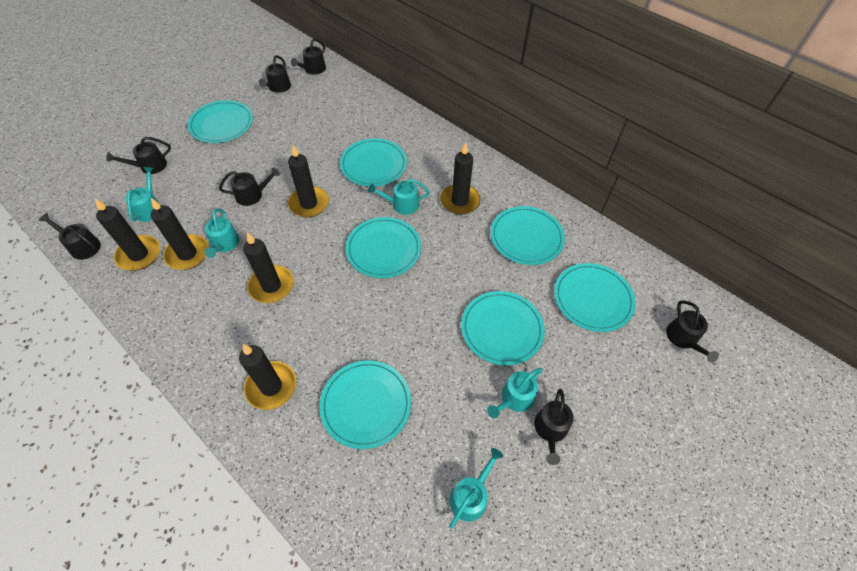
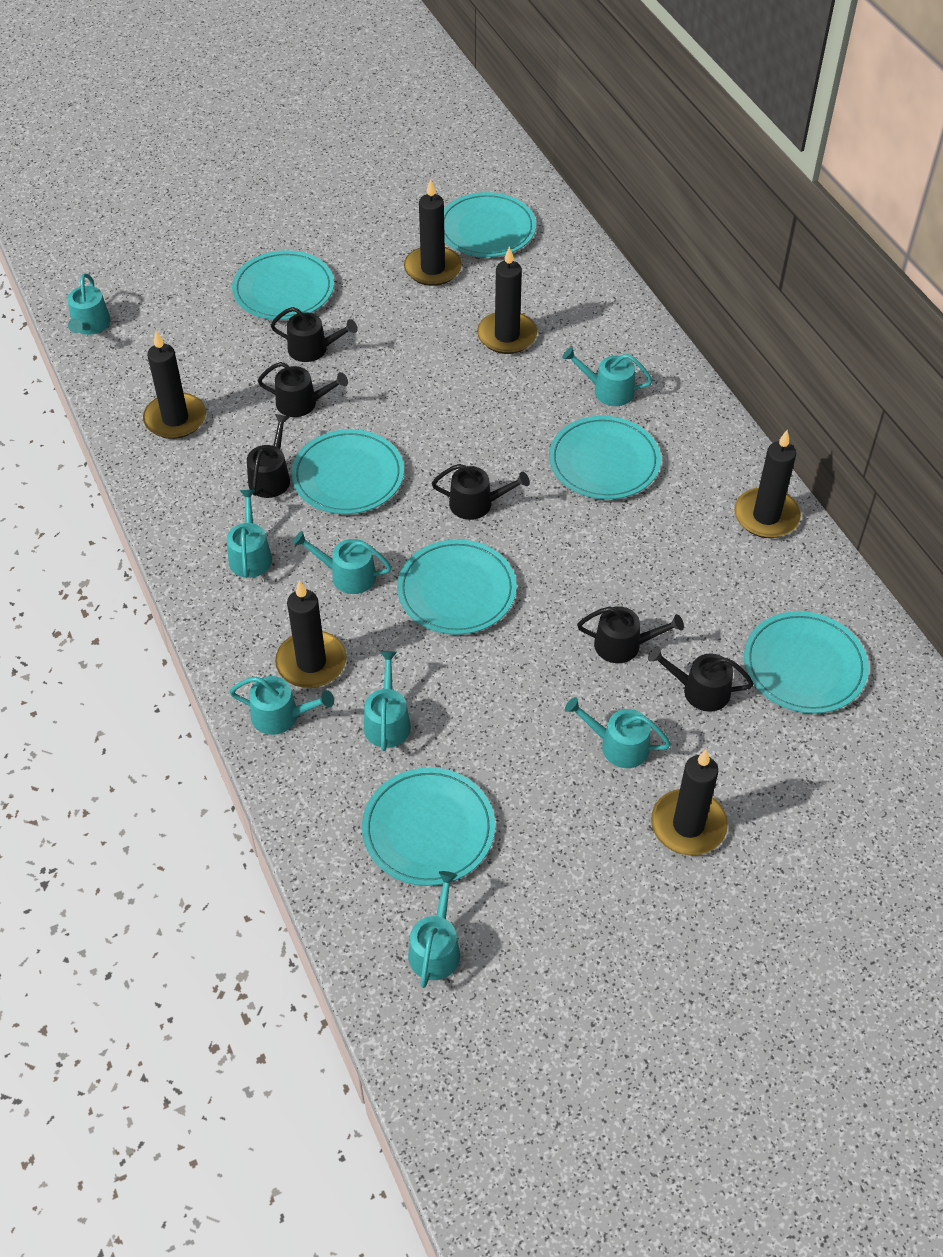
black watering can: 7 -> 6
turquoise watering can: 5 -> 8

